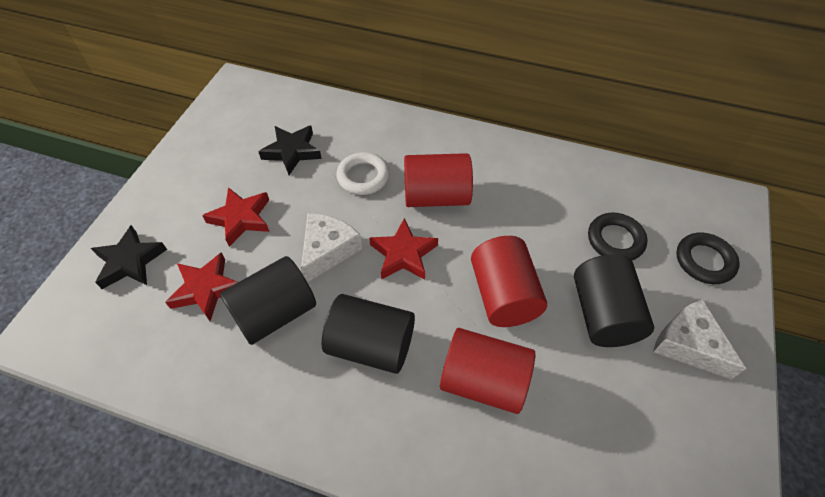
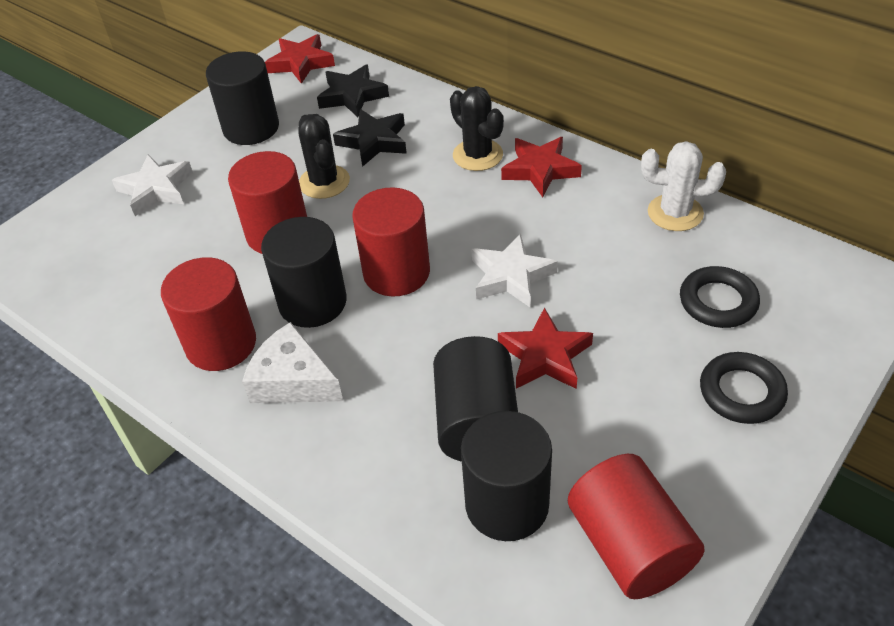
black cactus: 0 -> 2
black cylinder: 3 -> 4
red cylinder: 3 -> 4
white cactus: 0 -> 1
white cheese: 2 -> 1
white ring: 1 -> 0
white star: 0 -> 2

